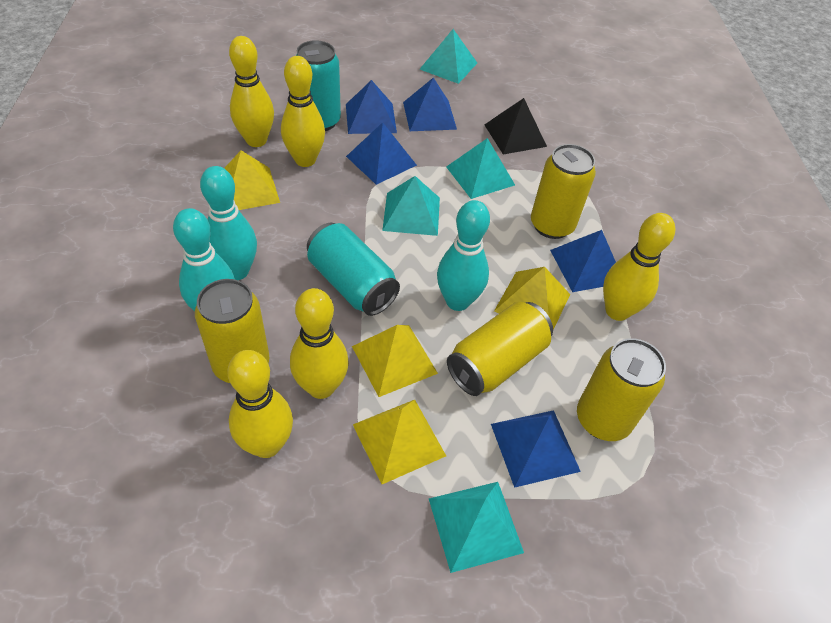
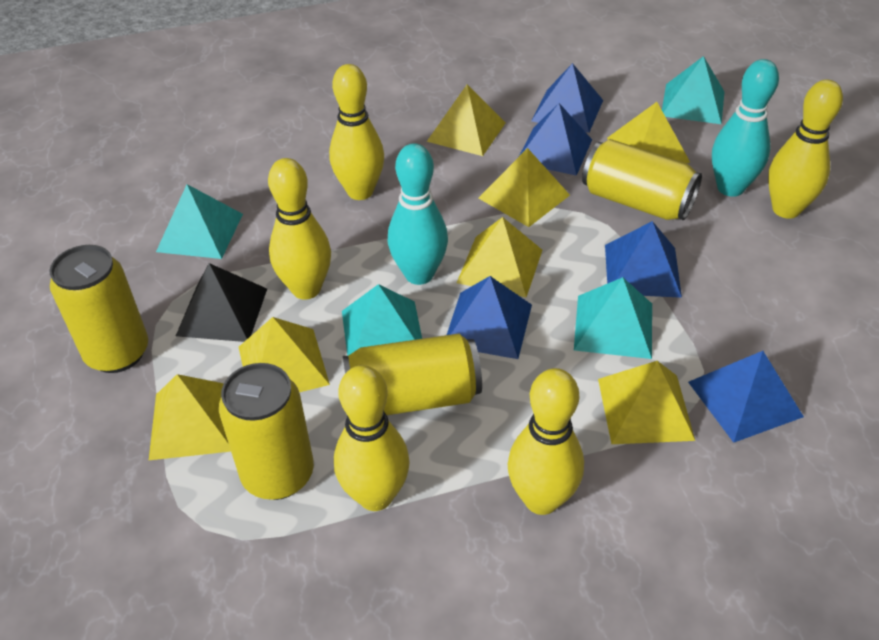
turquoise bowling pin: 3 -> 2
turquoise can: 2 -> 0
yellow pyramid: 4 -> 7

